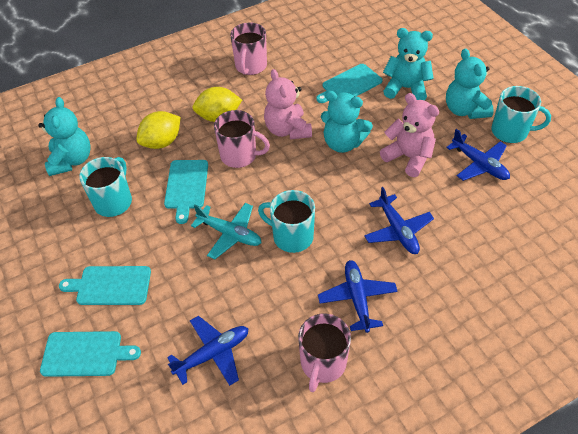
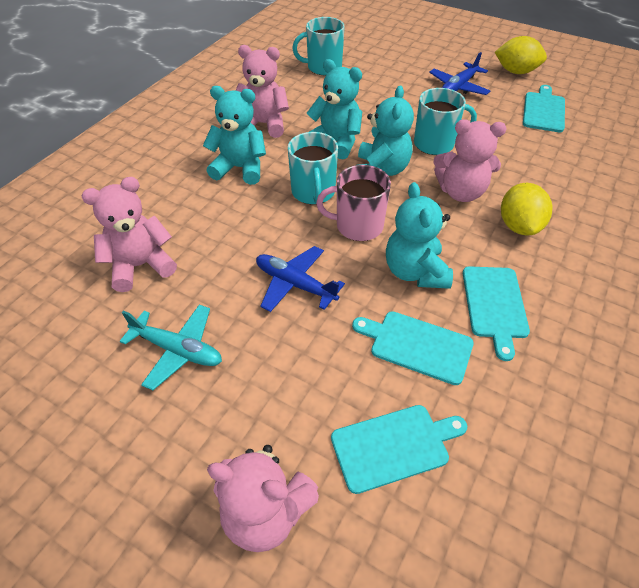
blue plane: 4 -> 2
pink mug: 3 -> 1
pink teddy bear: 2 -> 4

